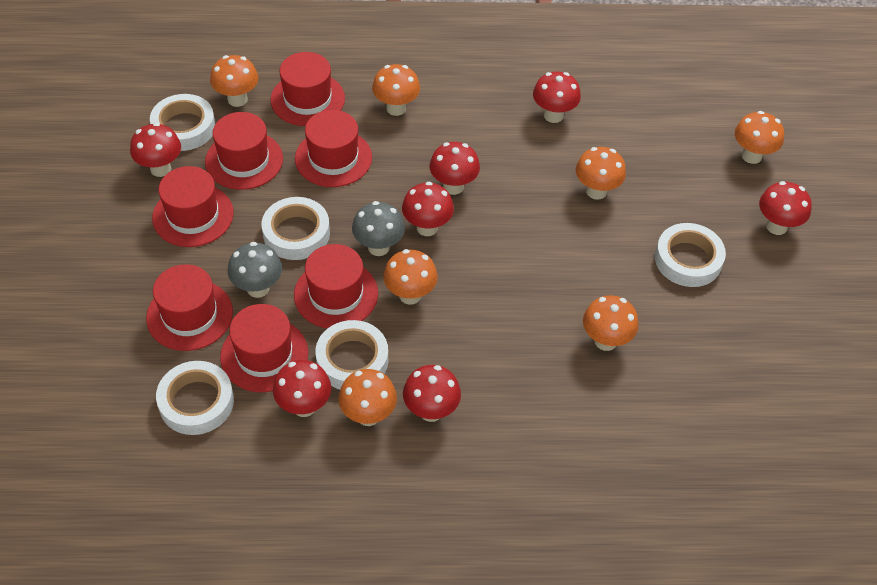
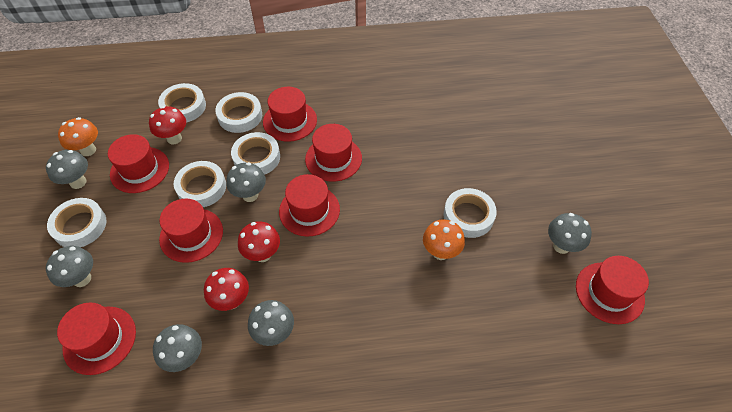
grey mushroom: 2 -> 6
orange mushroom: 7 -> 2
red mushroom: 7 -> 3
white tape: 5 -> 6

